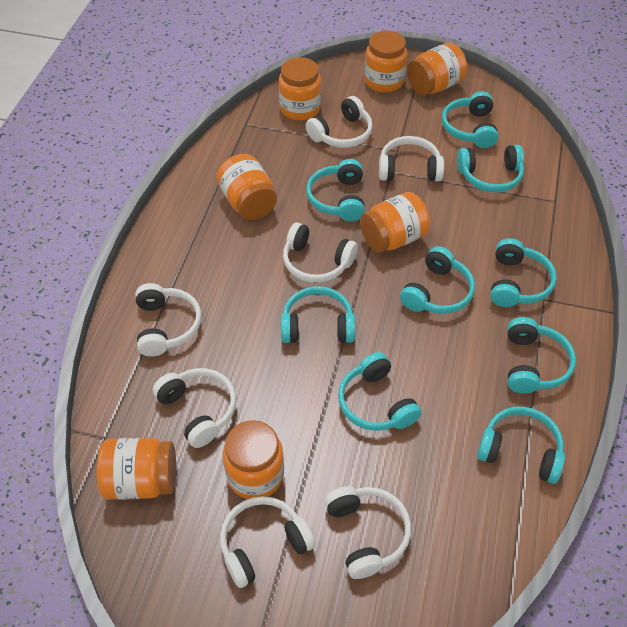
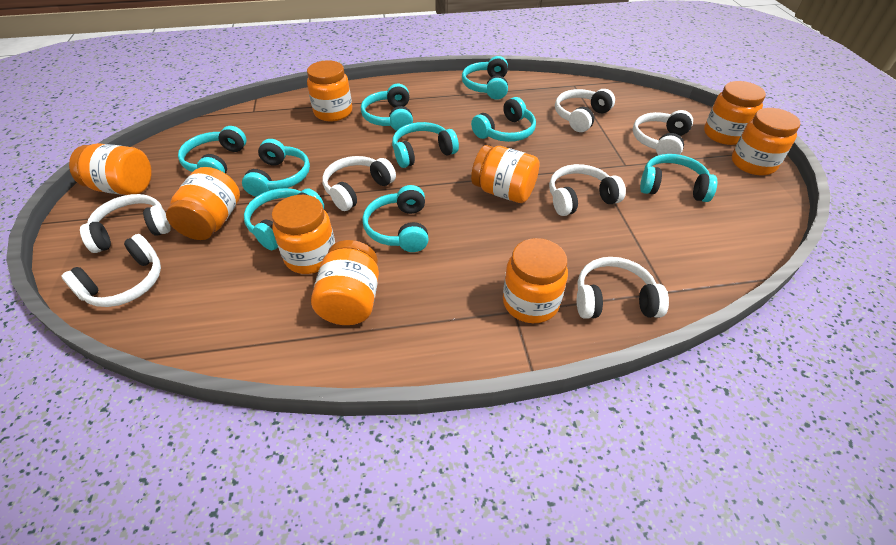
orange jar: 7 -> 9

